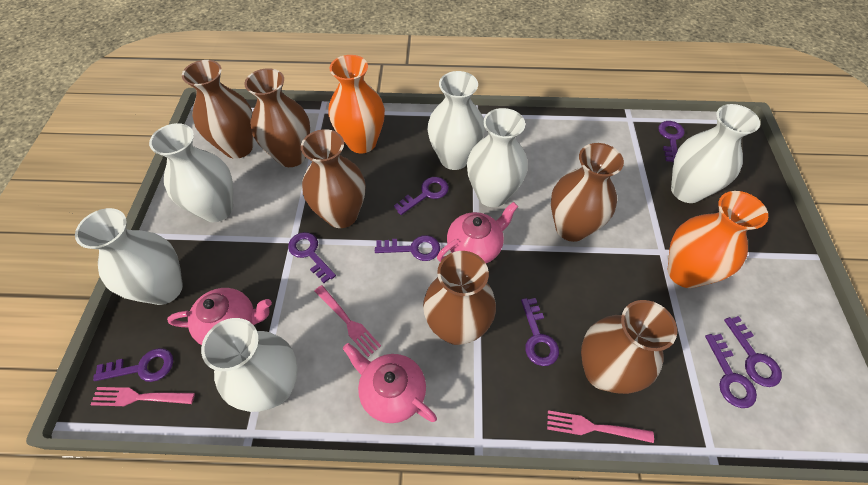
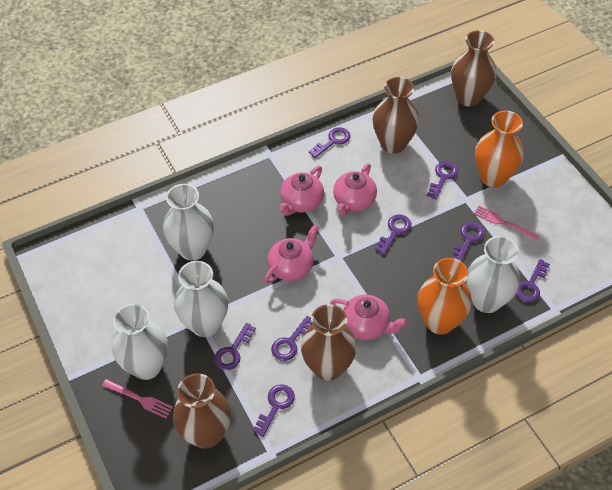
brown vase: 6 -> 4
pink fork: 3 -> 2
pink teapot: 3 -> 4
white vase: 6 -> 4

